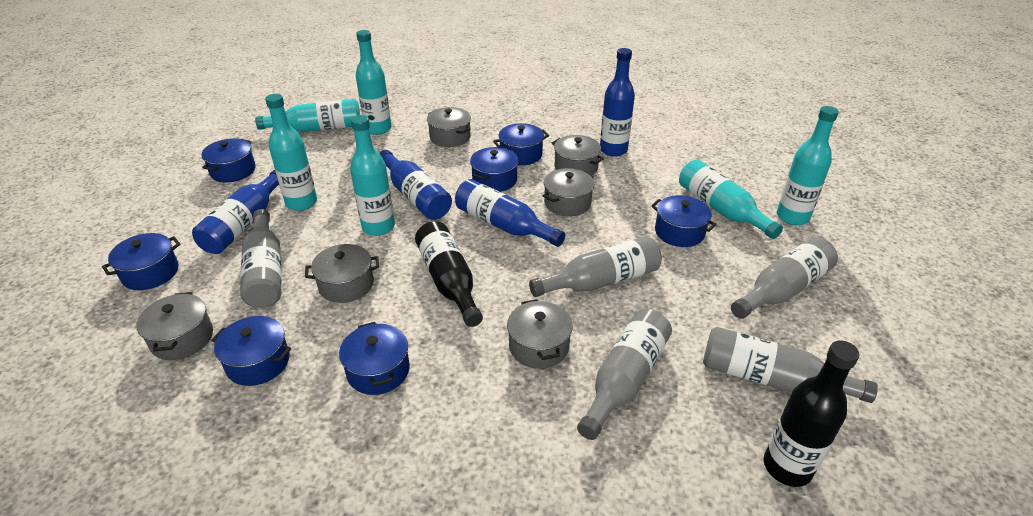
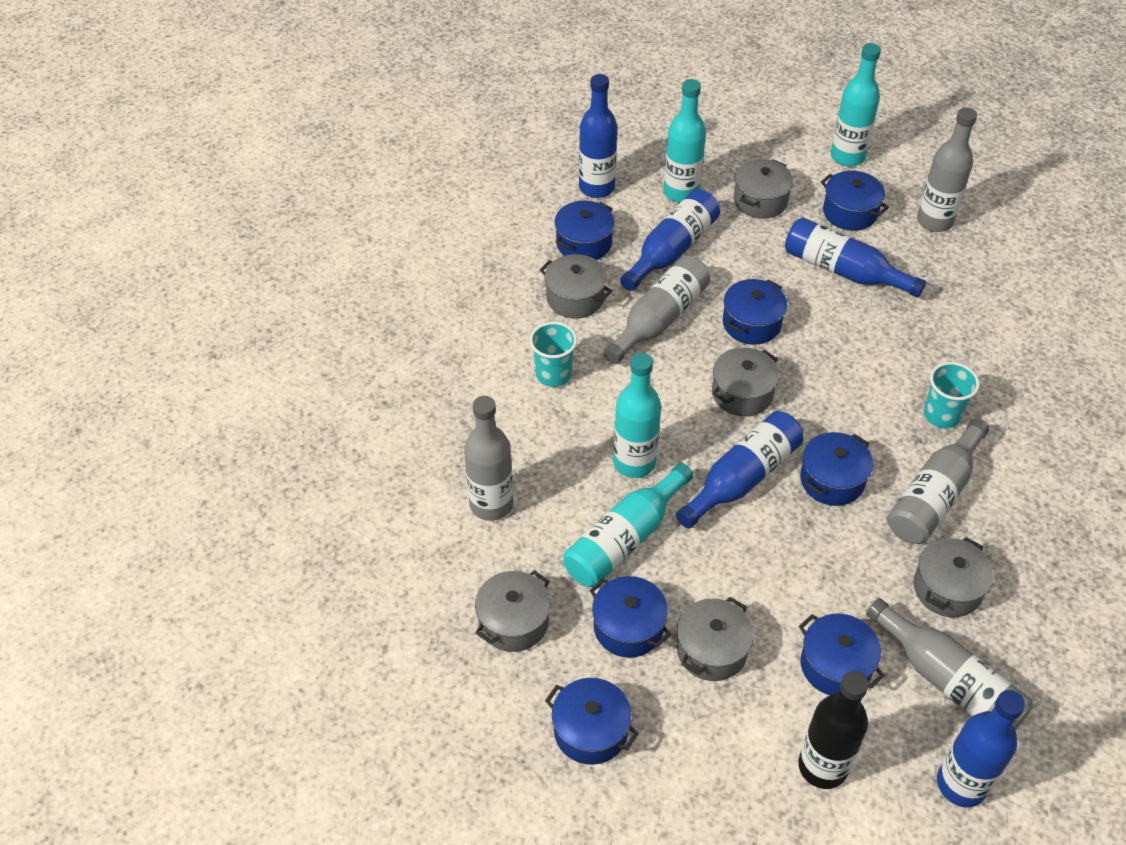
black bottle: 2 -> 1
blue bottle: 4 -> 5
turquoise bottle: 6 -> 4
turquoise cup: 0 -> 2

